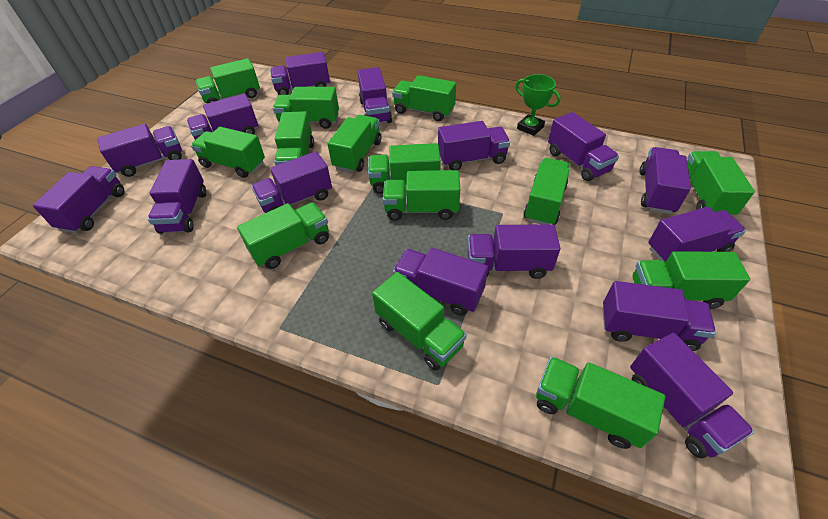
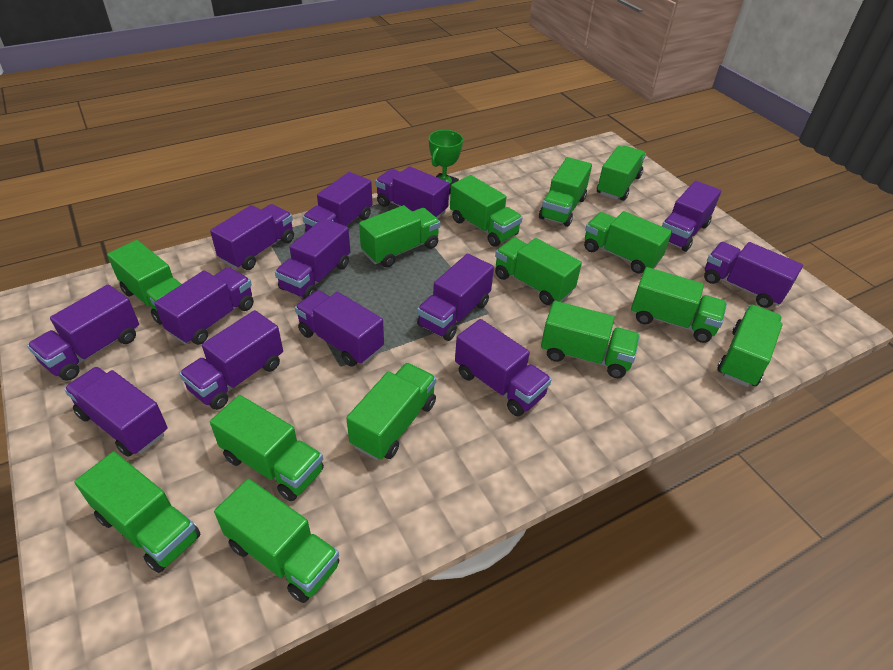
purple truck: 15 -> 13

